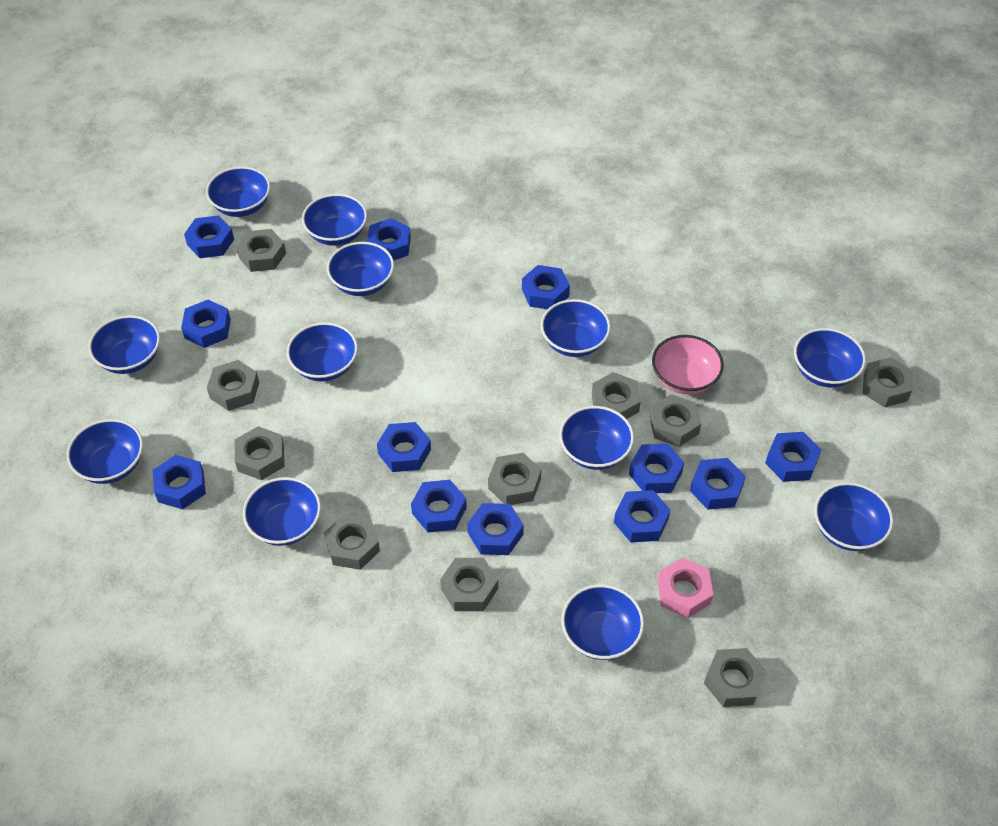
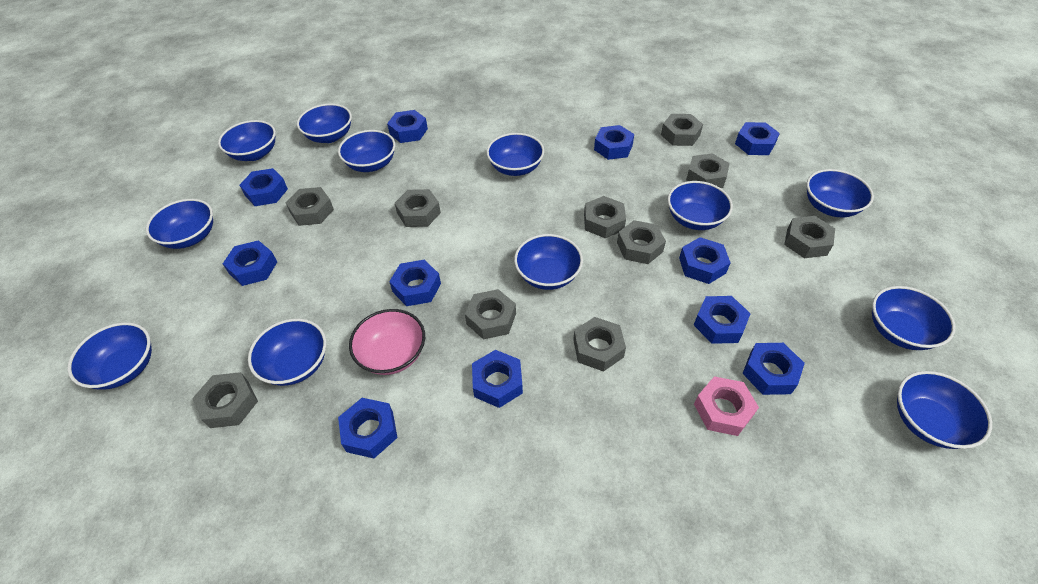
blue nut: 12 -> 11

